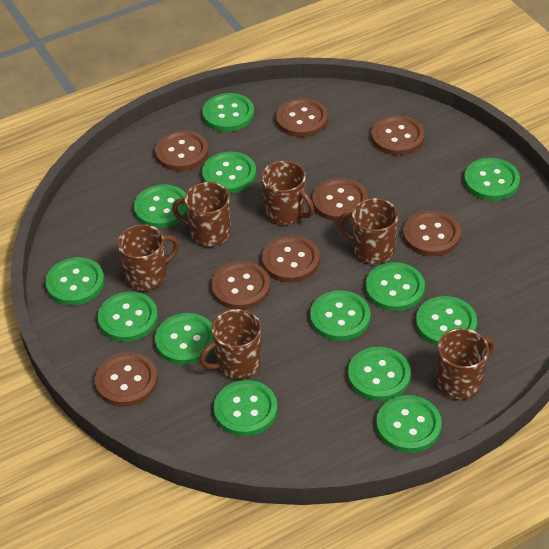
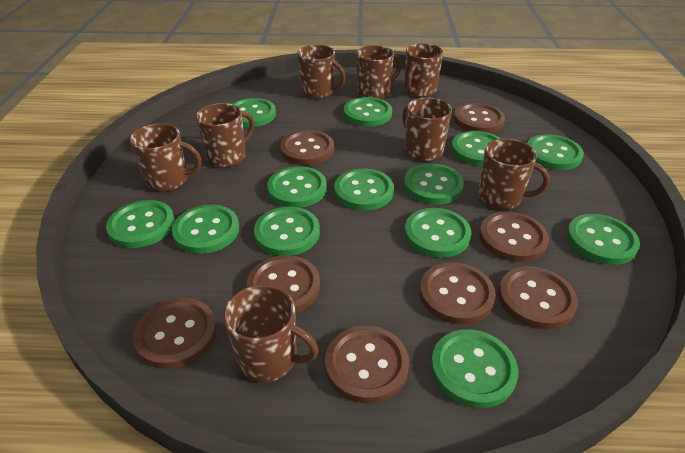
brown mug: 6 -> 8

